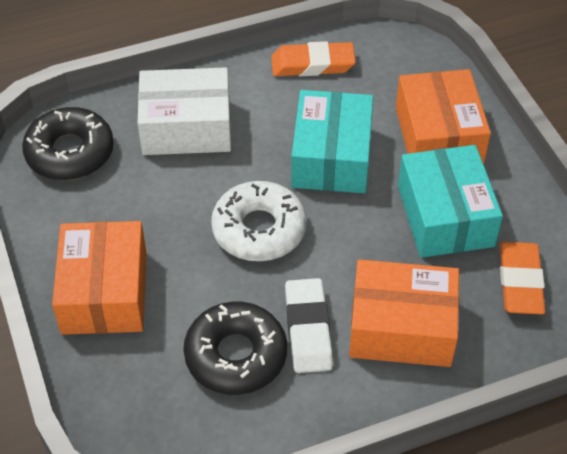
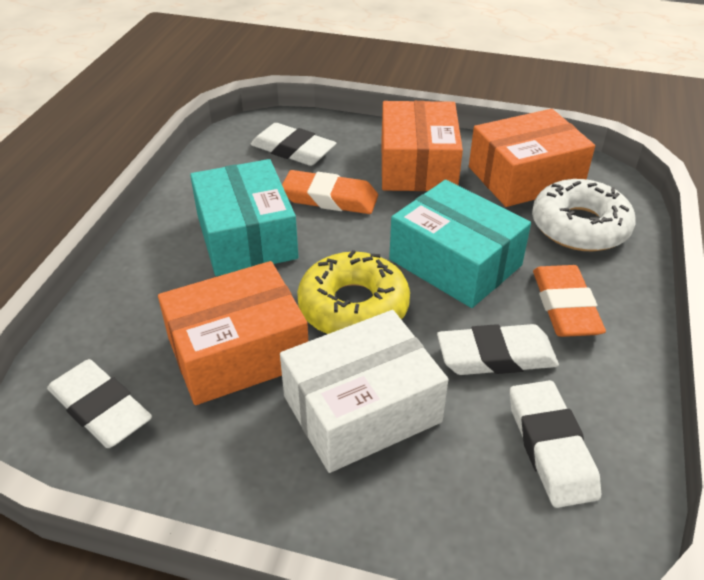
black donut: 2 -> 0
white eraser: 1 -> 4
yellow donut: 0 -> 1

